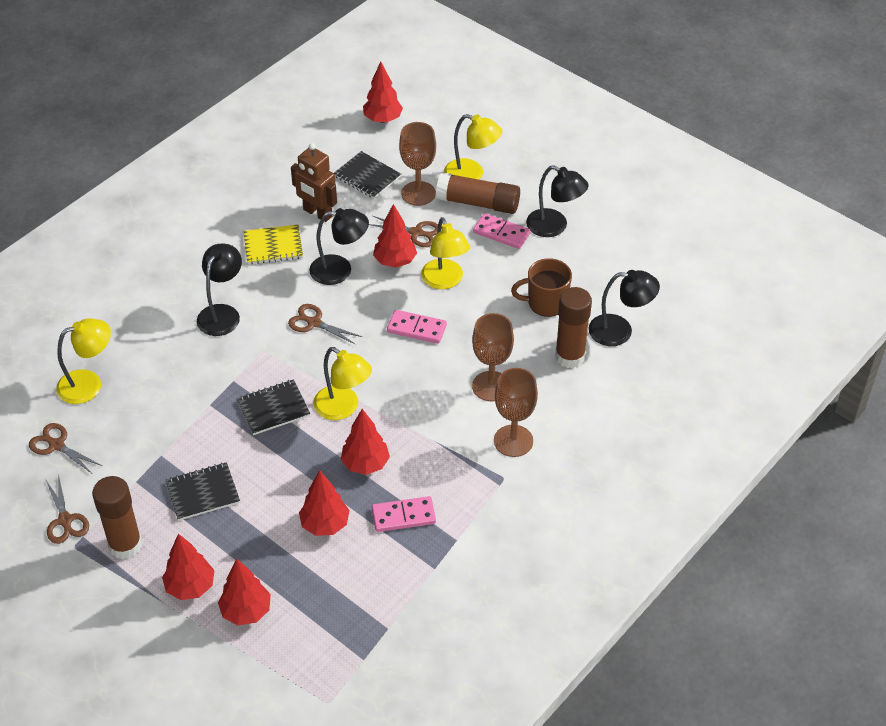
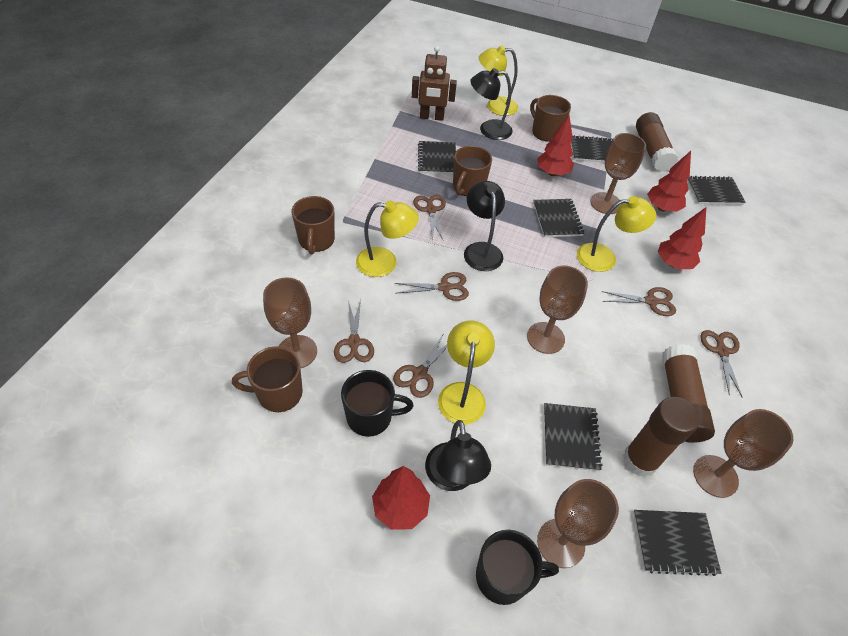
black lamp: 4 -> 3
black mug: 0 -> 2
black notebook: 3 -> 6
brown goblet: 3 -> 5
brown mug: 1 -> 4
brown scissors: 4 -> 6
pink domino: 3 -> 0
red tree: 6 -> 4
yellow notebook: 1 -> 0

